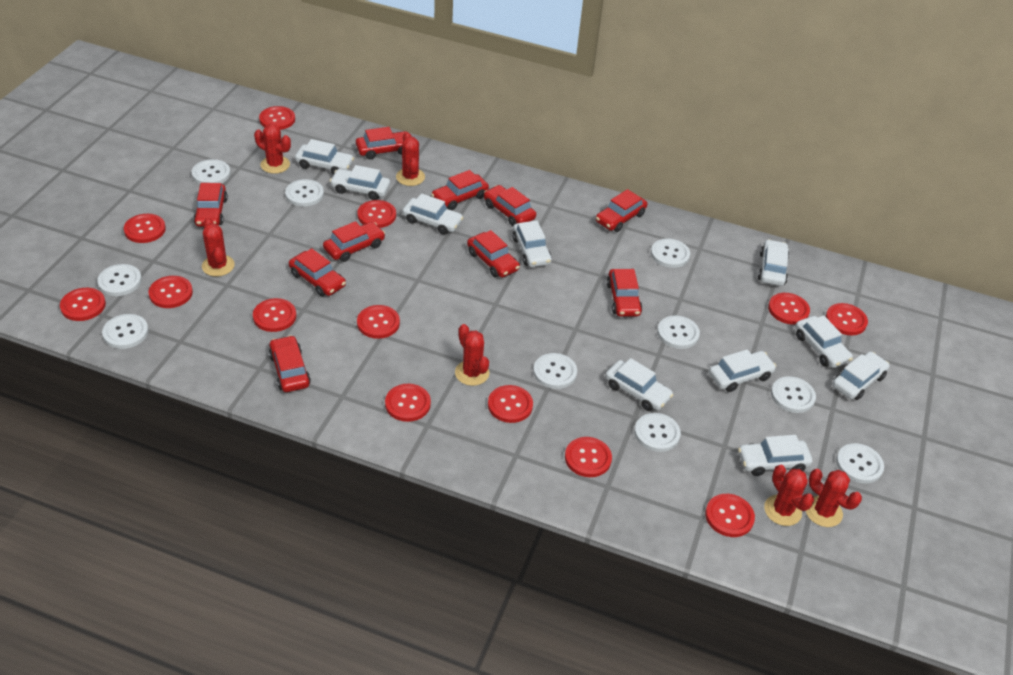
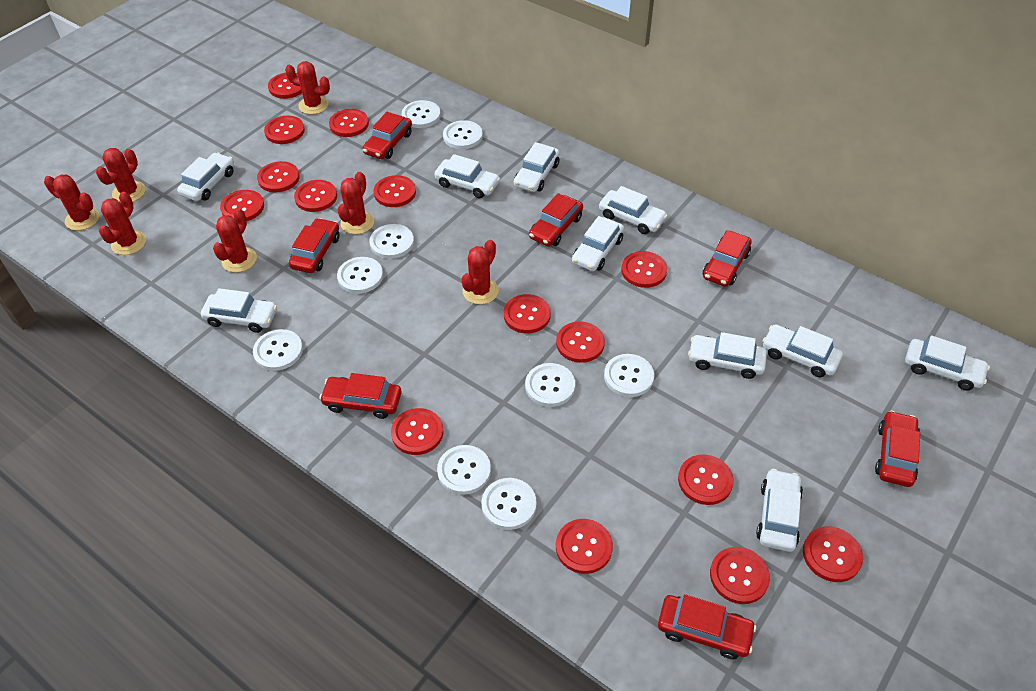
red button: 13 -> 15
red cactus: 6 -> 7
red car: 10 -> 7
white button: 10 -> 9

